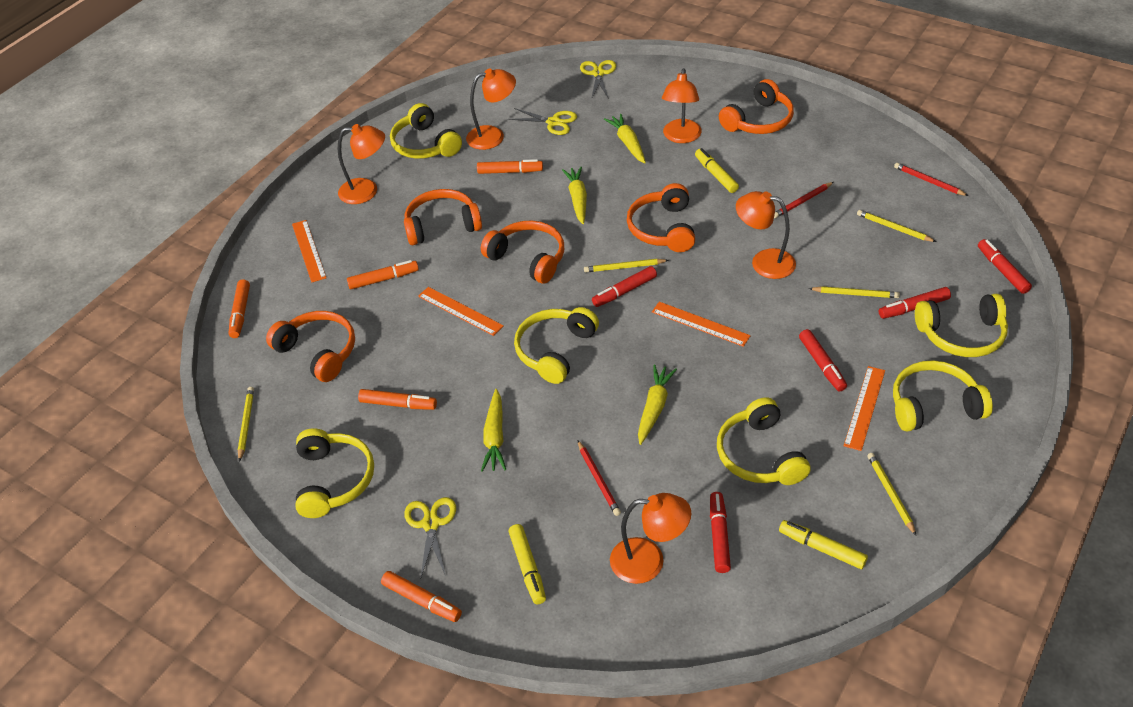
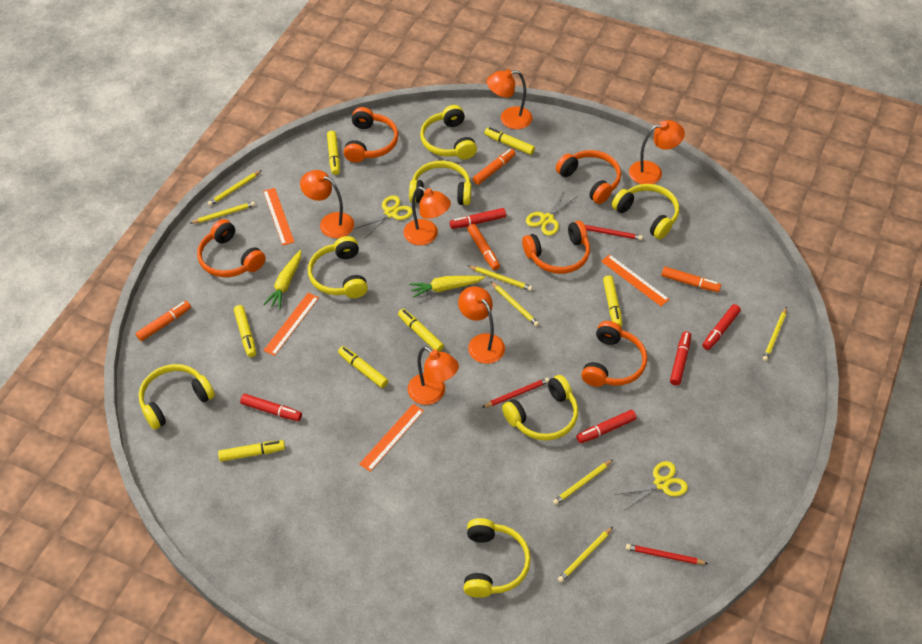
orange lamp: 5 -> 6
orange marker: 5 -> 4
yellow carrot: 4 -> 2
yellow headphones: 6 -> 7
yellow marker: 3 -> 7
yellow pencil: 5 -> 7

